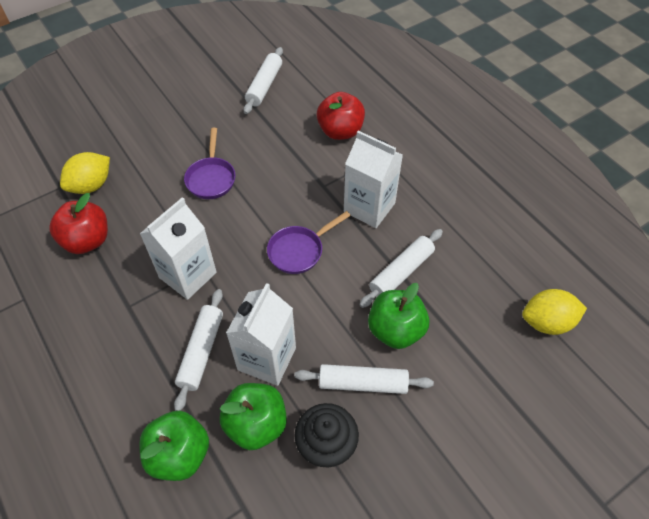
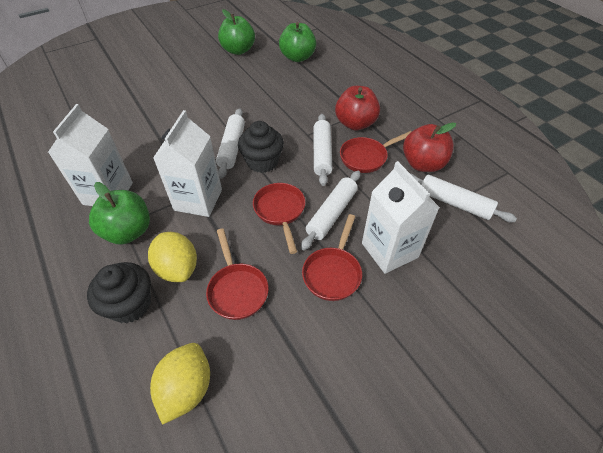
black cupcake: 1 -> 2
purple pan: 2 -> 0
red pan: 0 -> 4

